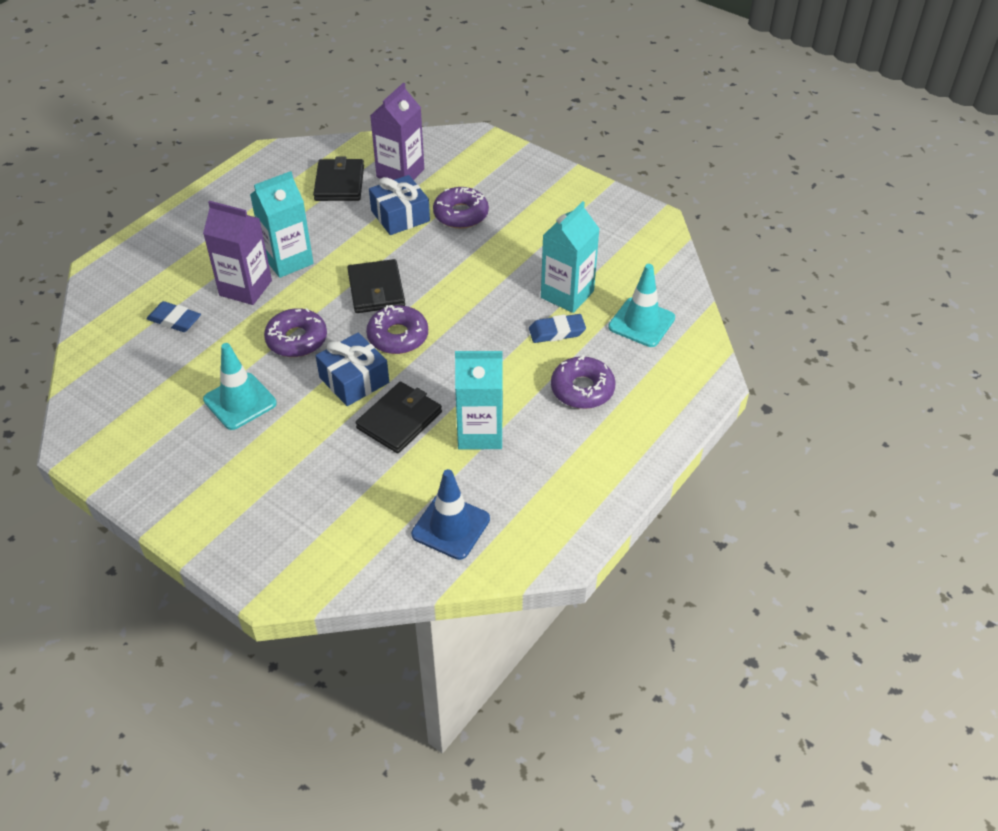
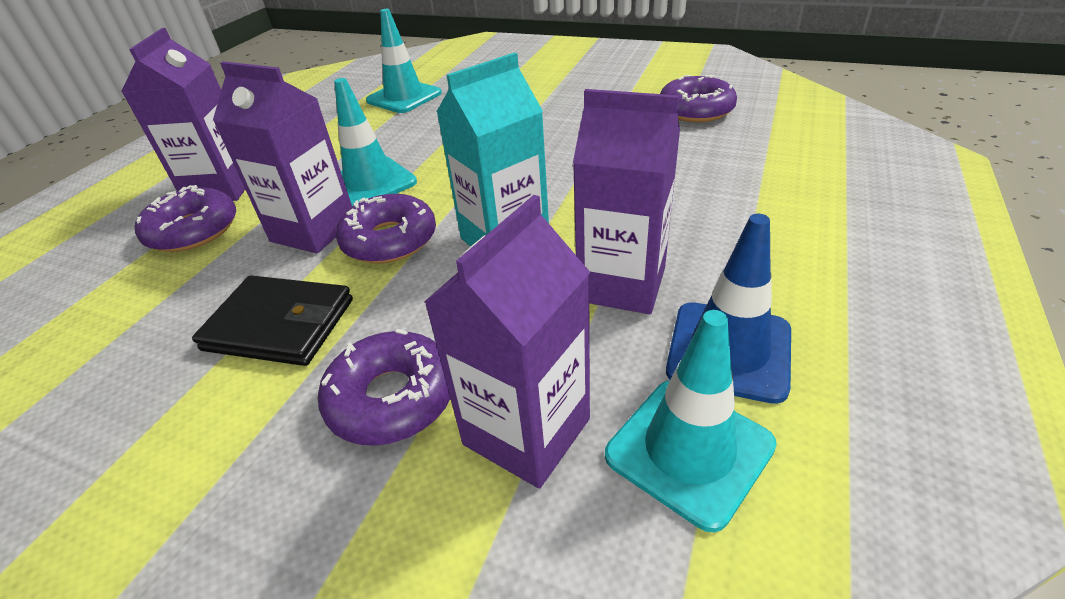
black wallet: 3 -> 1
blue eraser: 2 -> 0
blue gift: 2 -> 0
purple carton: 2 -> 4
turquoise carton: 3 -> 1
turquoise traffic cone: 2 -> 3

